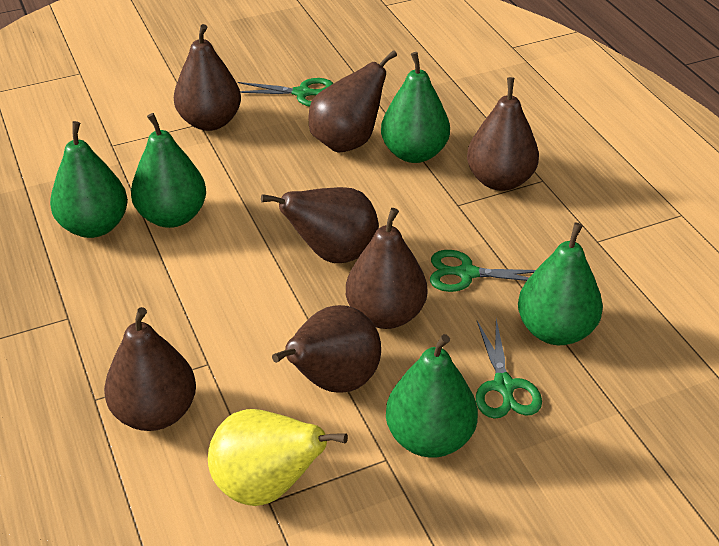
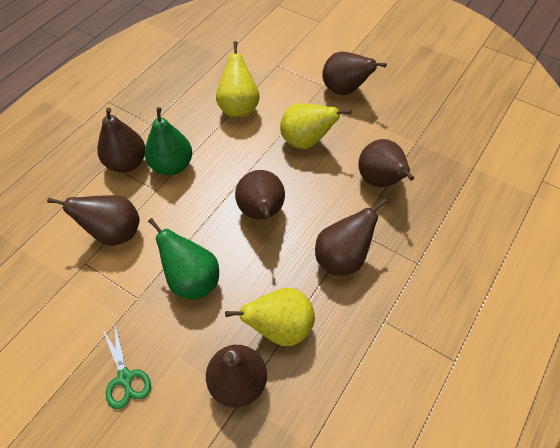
green pear: 5 -> 2
green scissors: 3 -> 1
yellow pear: 1 -> 3

